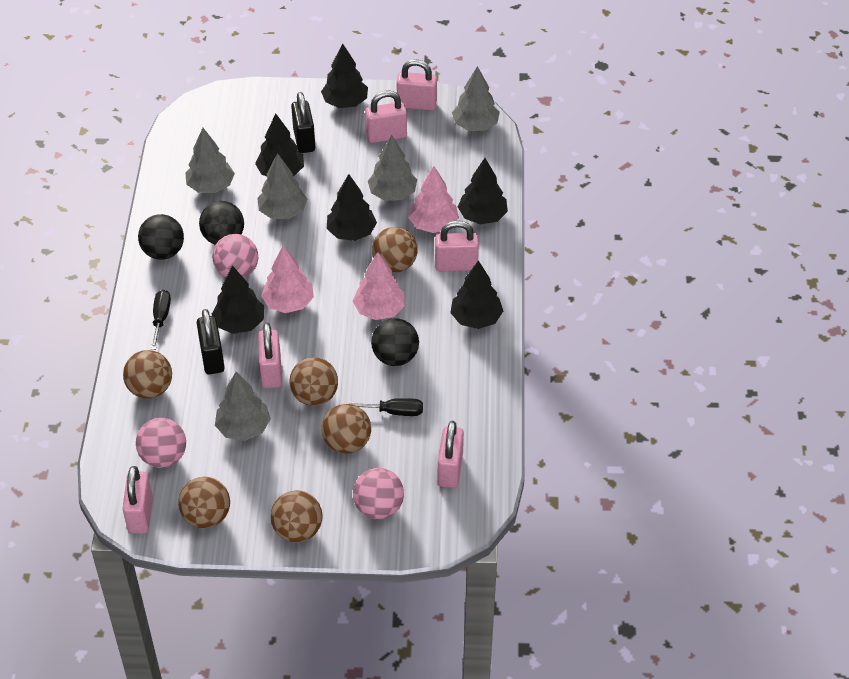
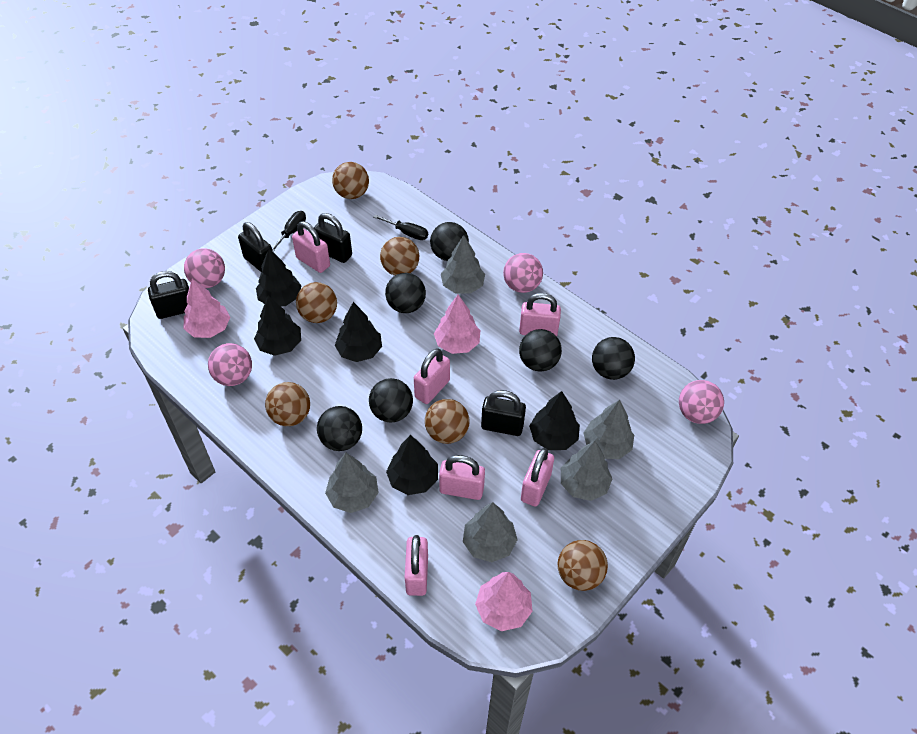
black ball: 3 -> 6
black padlock: 2 -> 4
black tree: 6 -> 5
pink ball: 3 -> 4

